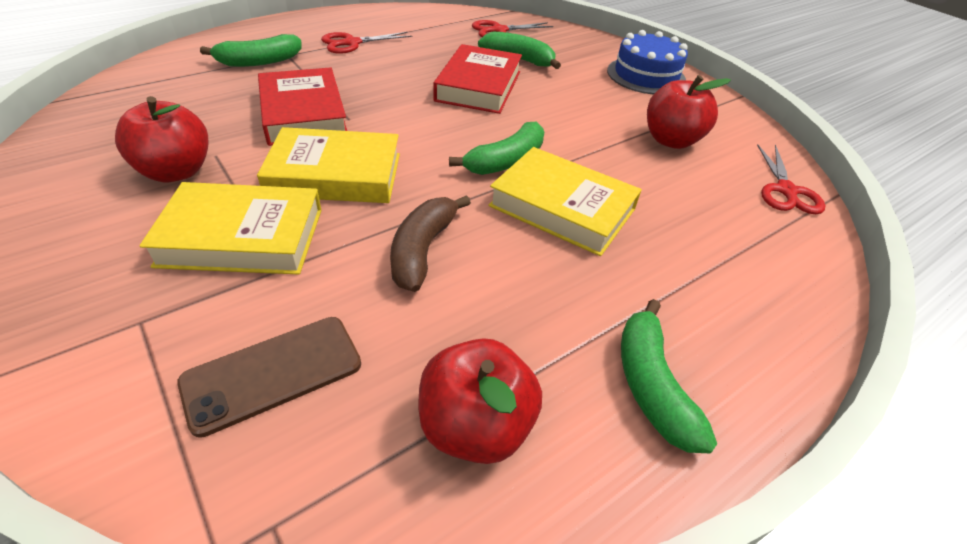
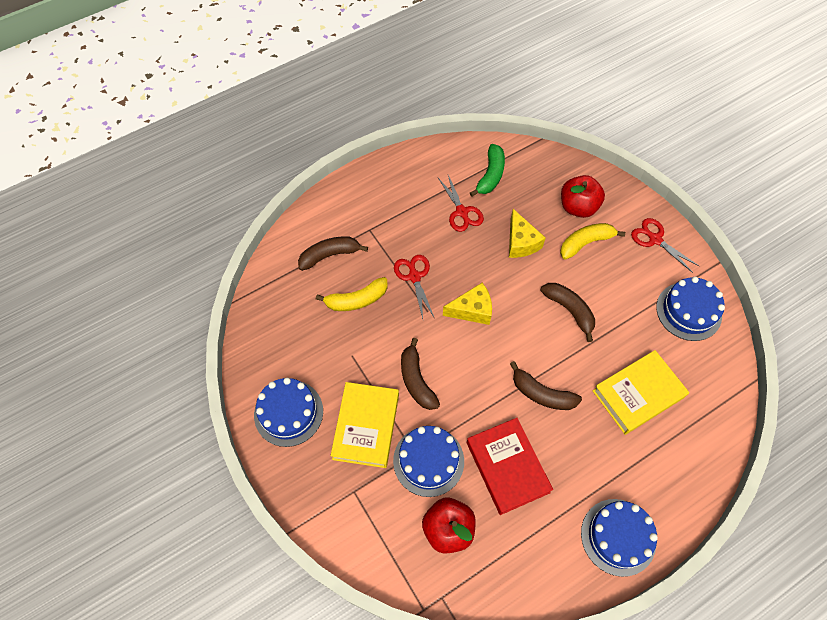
blue cake: 1 -> 4
brown banana: 1 -> 4
brown phone: 1 -> 0
green banana: 4 -> 1
red apple: 3 -> 2
red book: 2 -> 1
yellow banana: 0 -> 2
yellow book: 3 -> 2
yellow cheese: 0 -> 2

